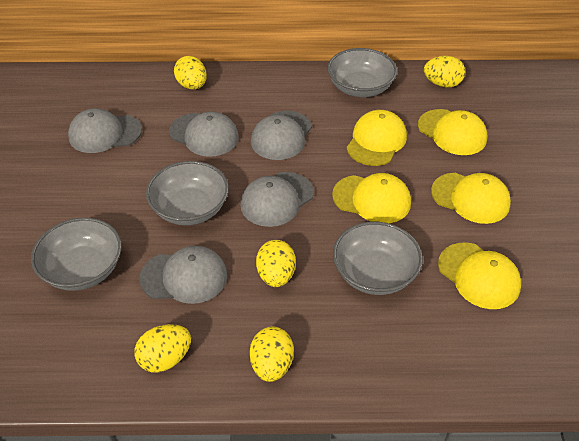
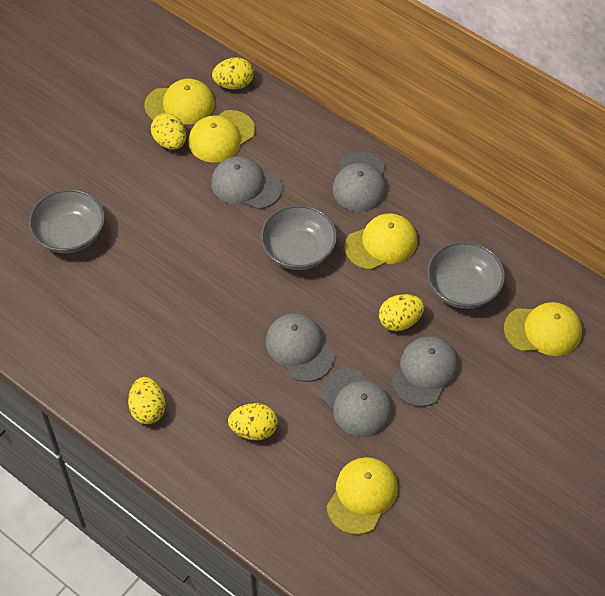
grey bowl: 4 -> 3

